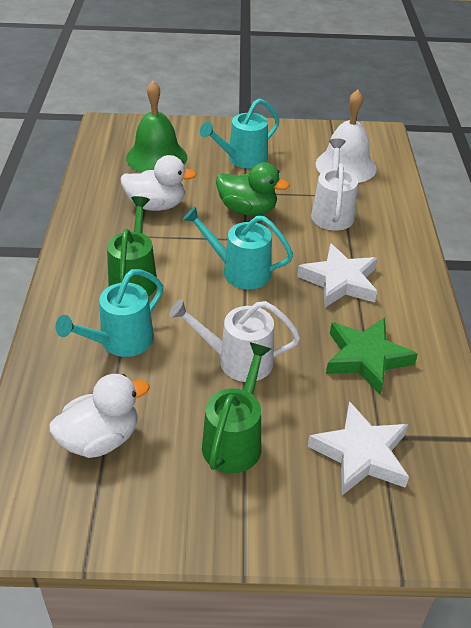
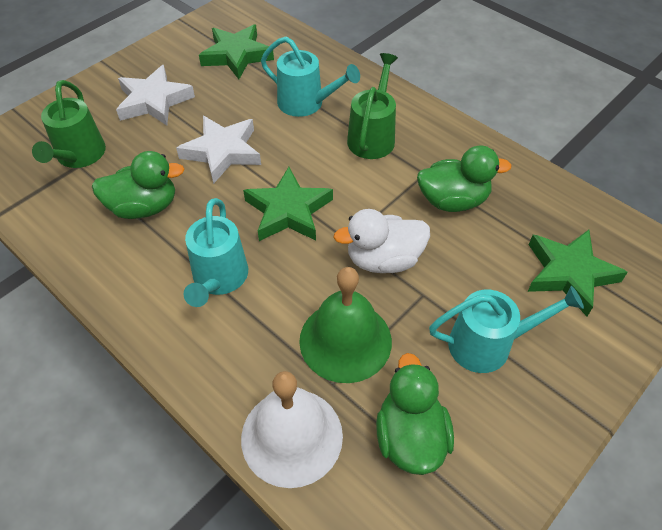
green duck: 1 -> 3
green star: 1 -> 3
white duck: 2 -> 1
white watering can: 2 -> 0

